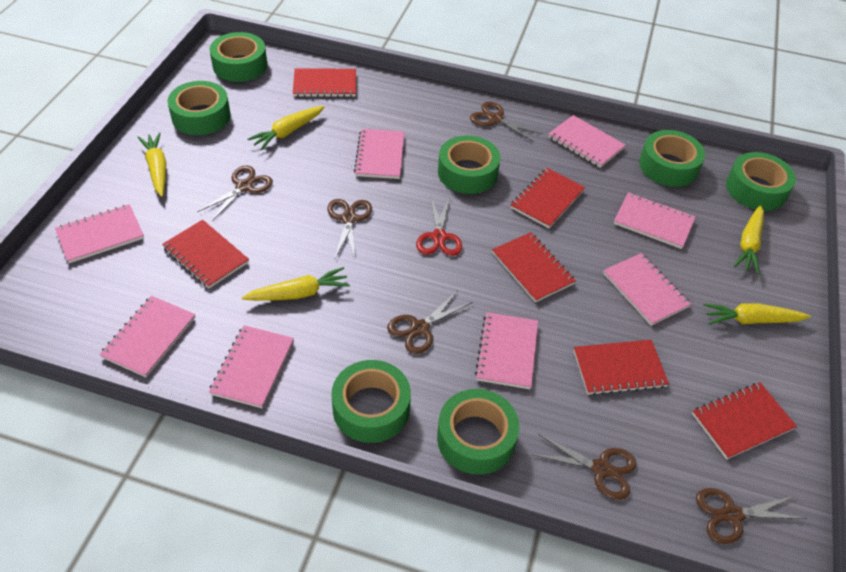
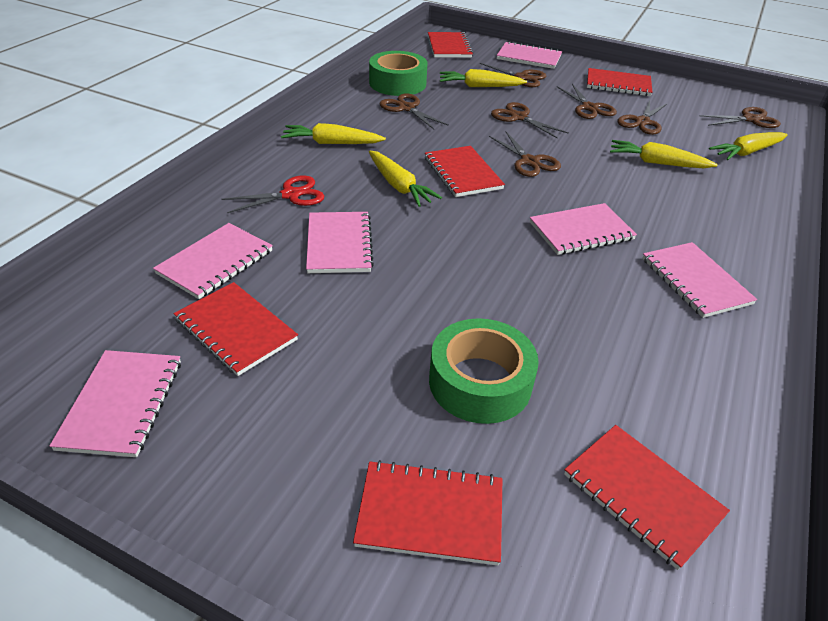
brown scissors: 6 -> 7
green tape: 7 -> 2
pink notebook: 8 -> 6

